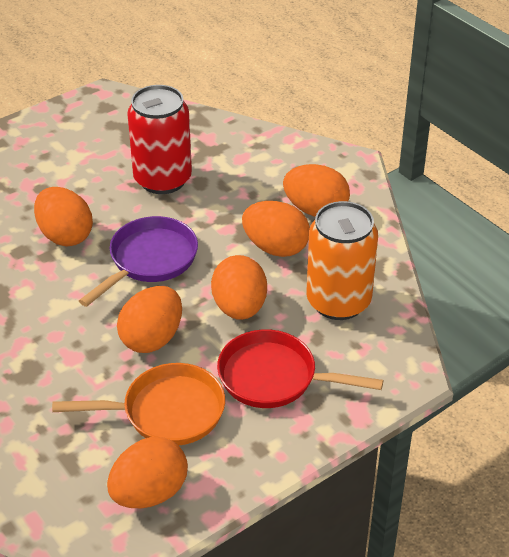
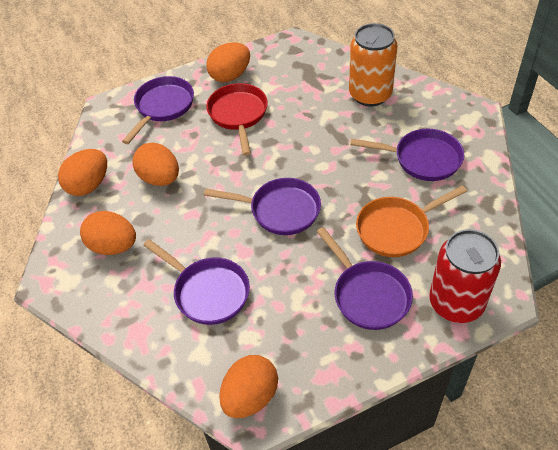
orange egg: 6 -> 5
purple pan: 1 -> 5

